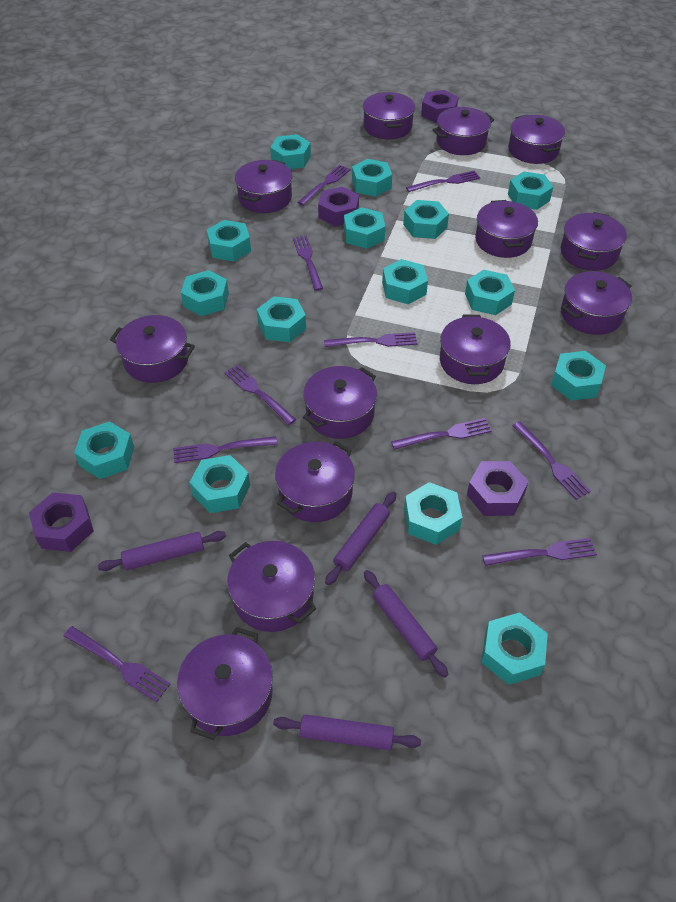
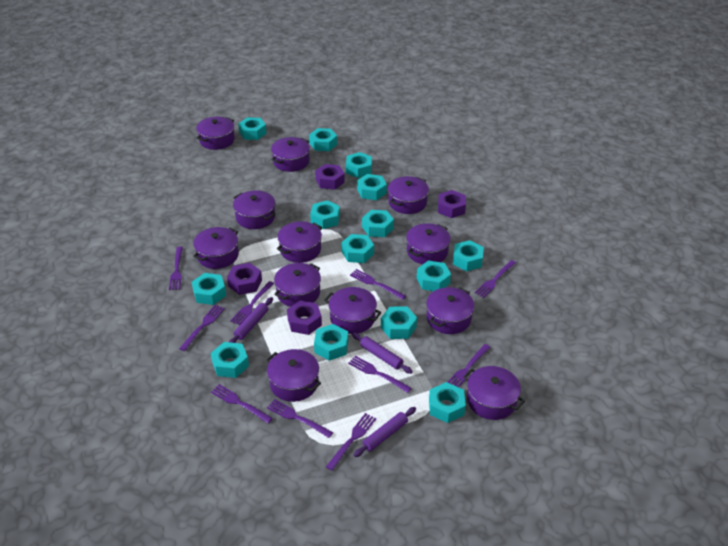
purple pot: 13 -> 12
purple rolling pin: 4 -> 3
turquoise nut: 15 -> 14

